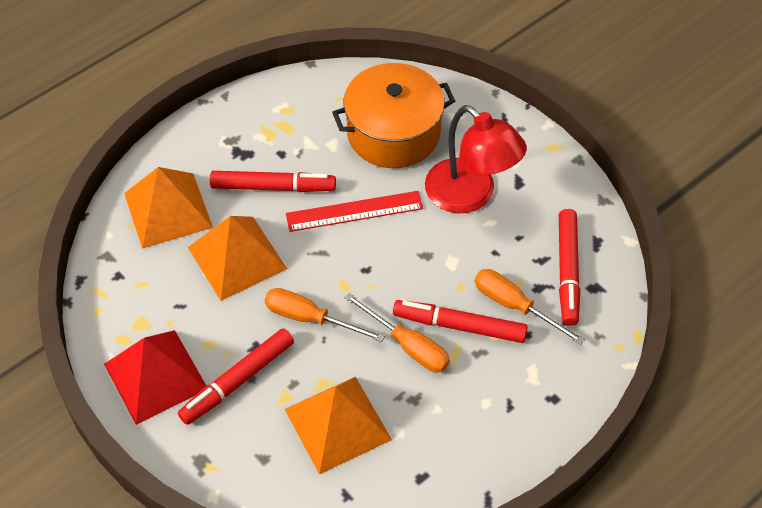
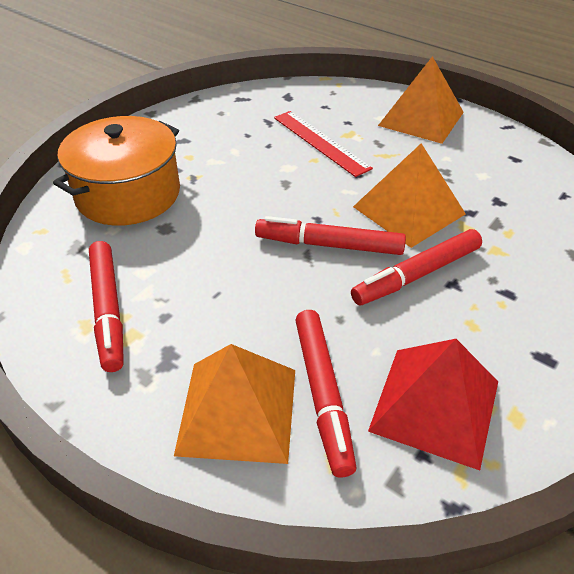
orange screwdriver: 3 -> 0
red lamp: 1 -> 0

